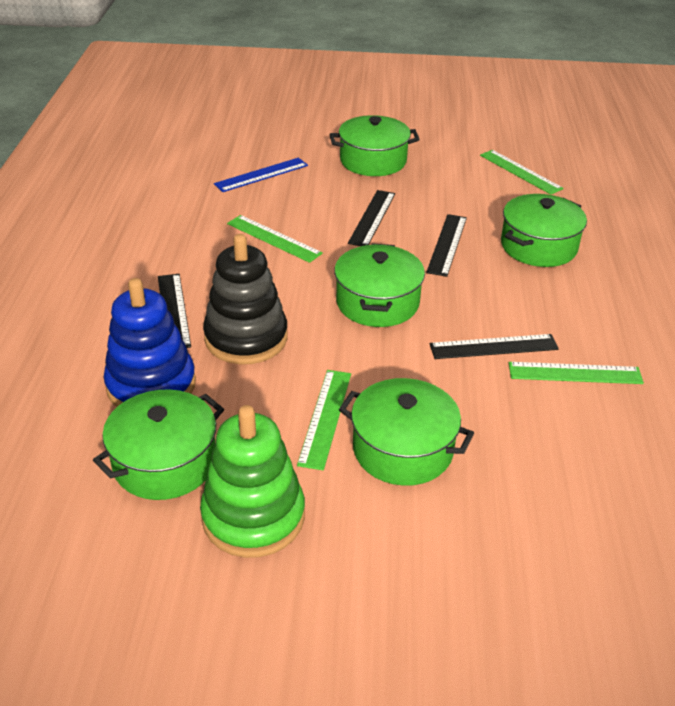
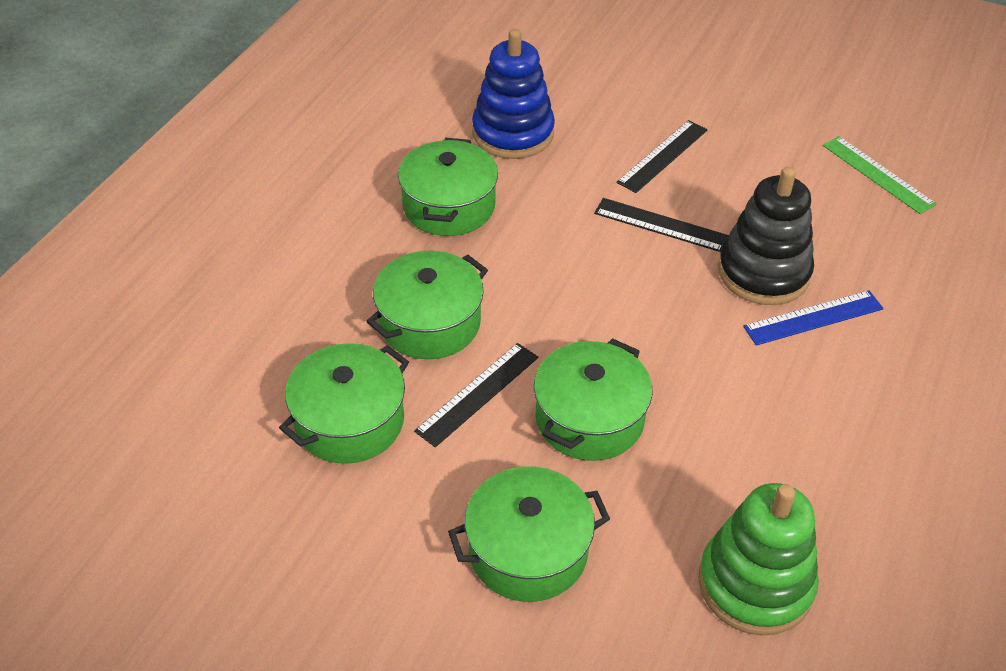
black ruler: 4 -> 3
green ruler: 4 -> 1

